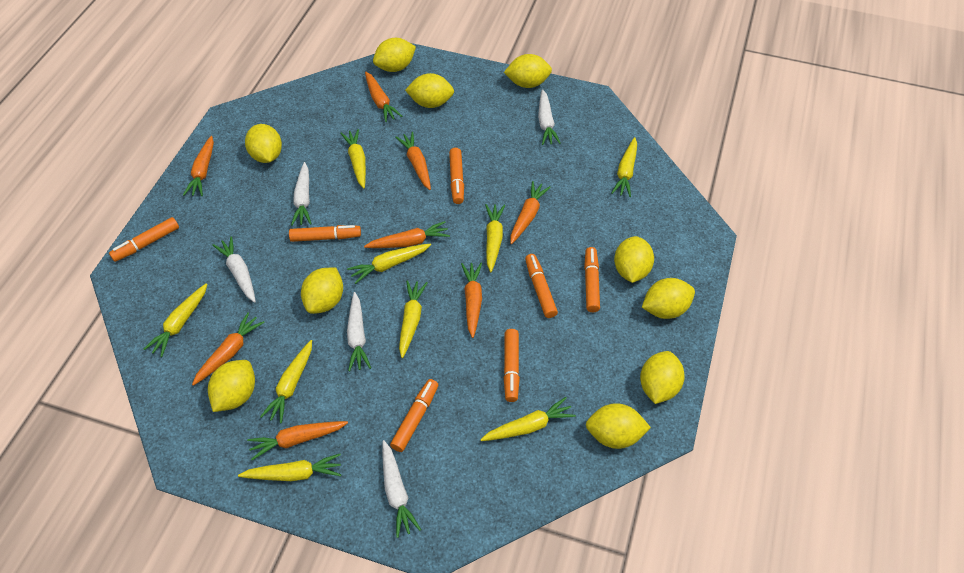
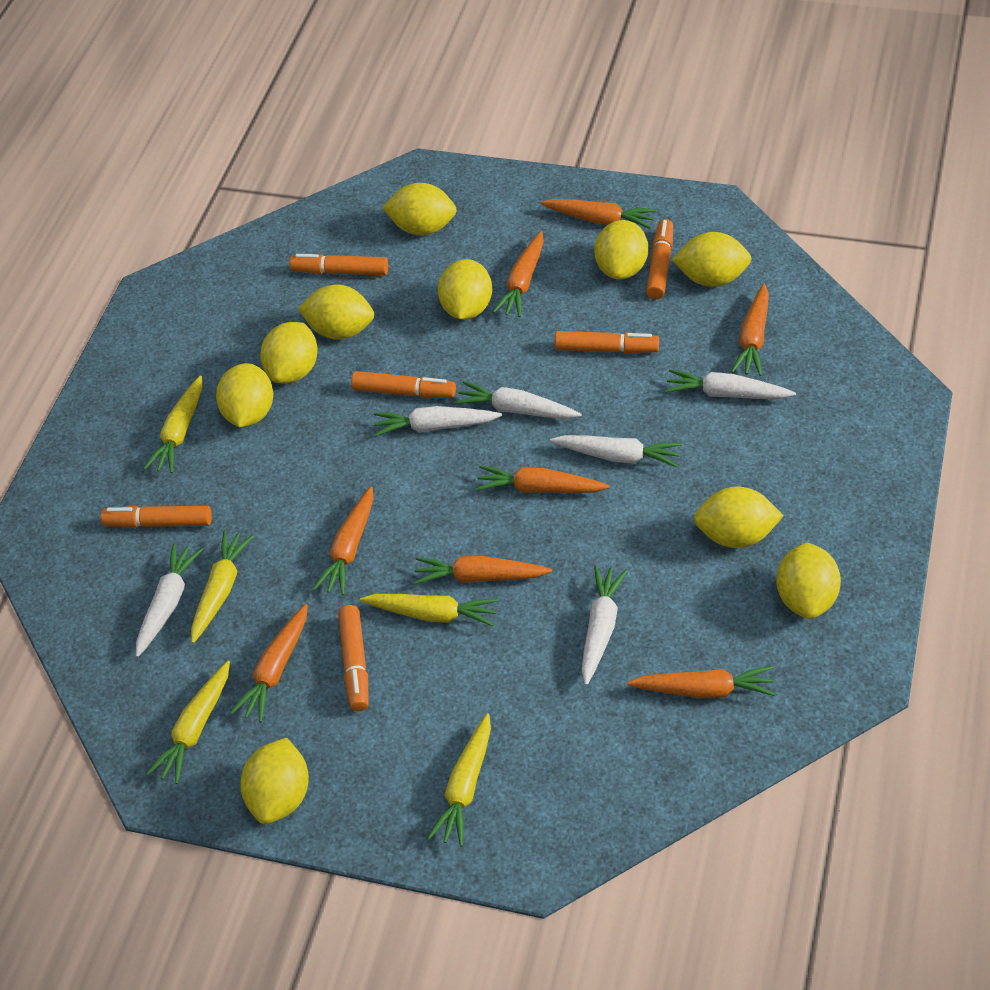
orange marker: 7 -> 6
white carrot: 5 -> 6
yellow carrot: 9 -> 5

